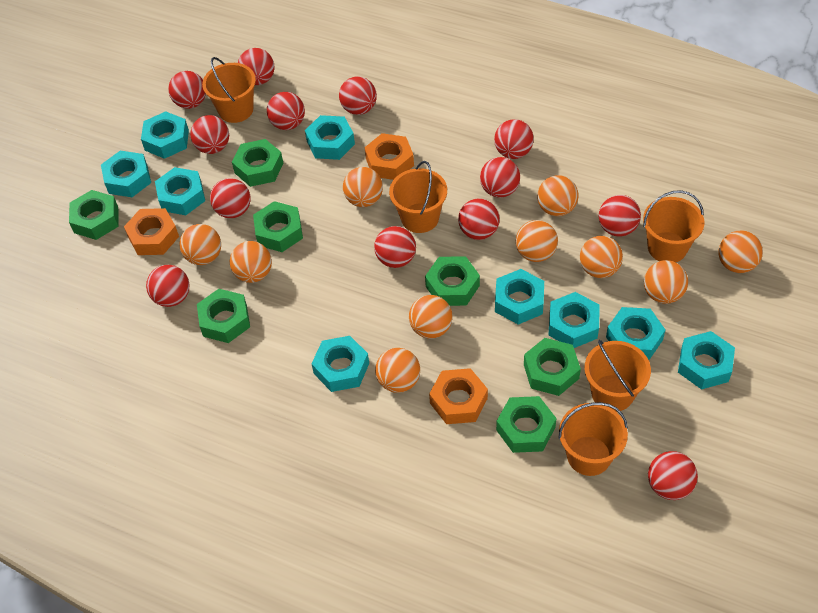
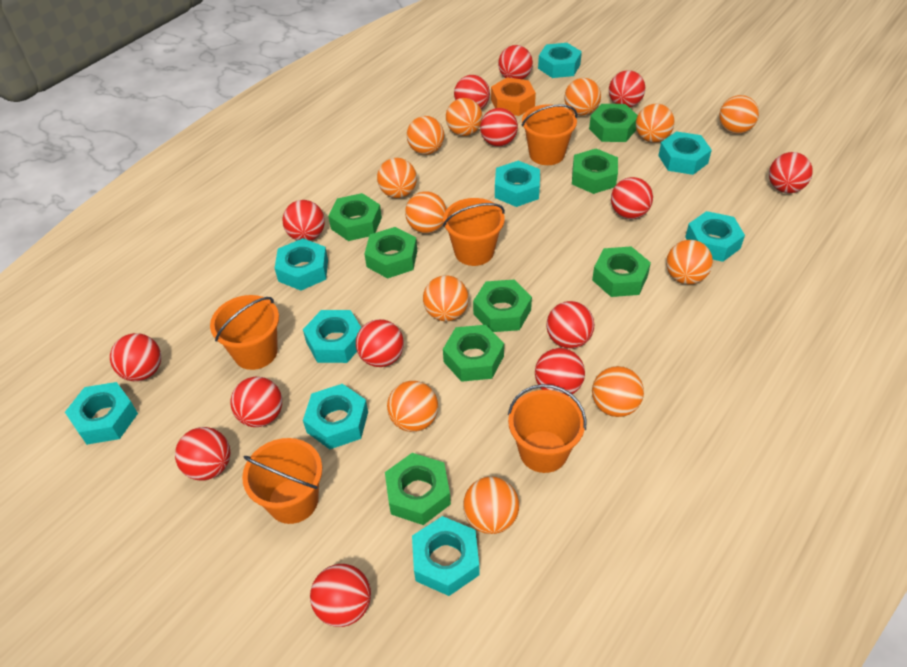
green nut: 7 -> 8
orange ball: 10 -> 12
orange nut: 3 -> 1
red ball: 13 -> 14

